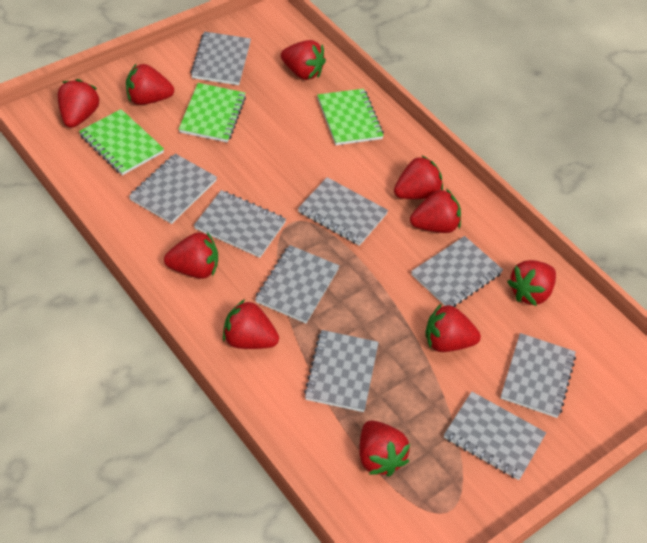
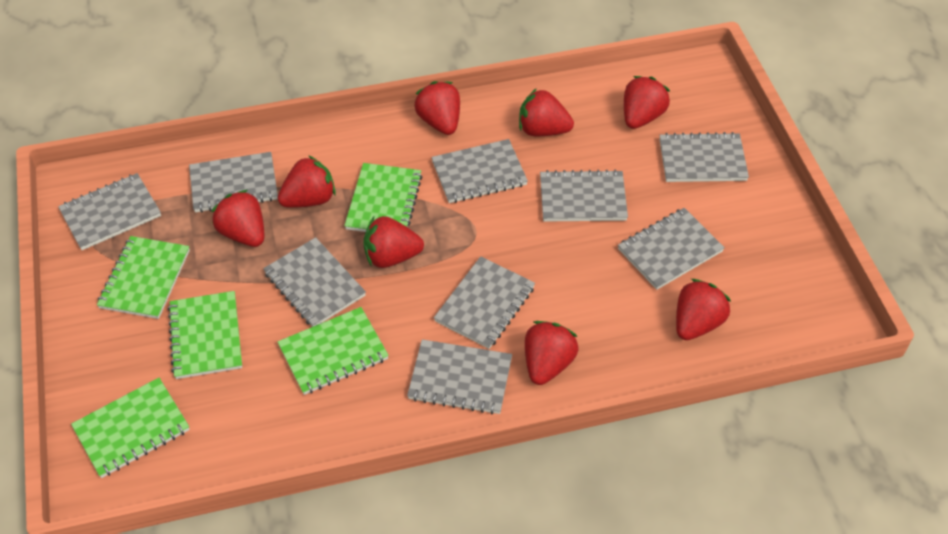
green notebook: 3 -> 5
red strawberry: 10 -> 8

